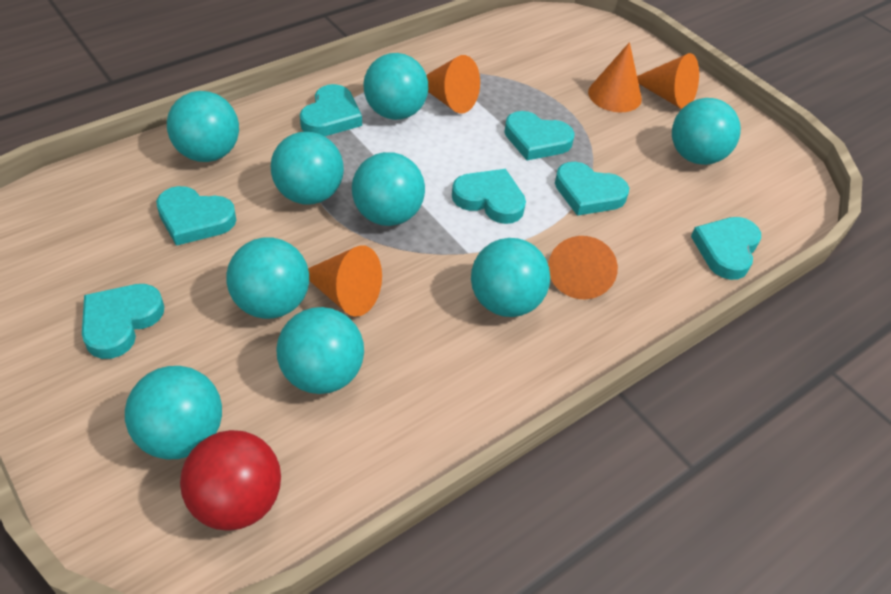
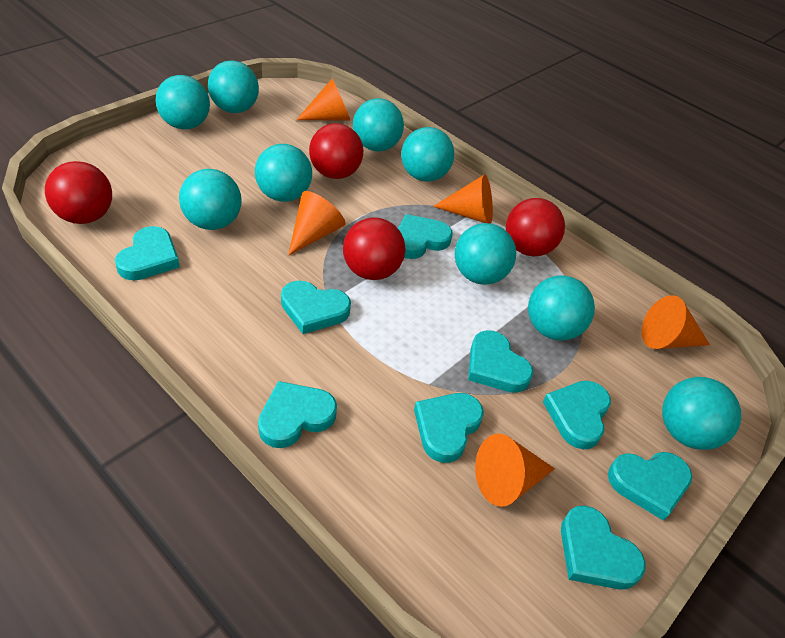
red ball: 1 -> 4
turquoise heart: 7 -> 9

